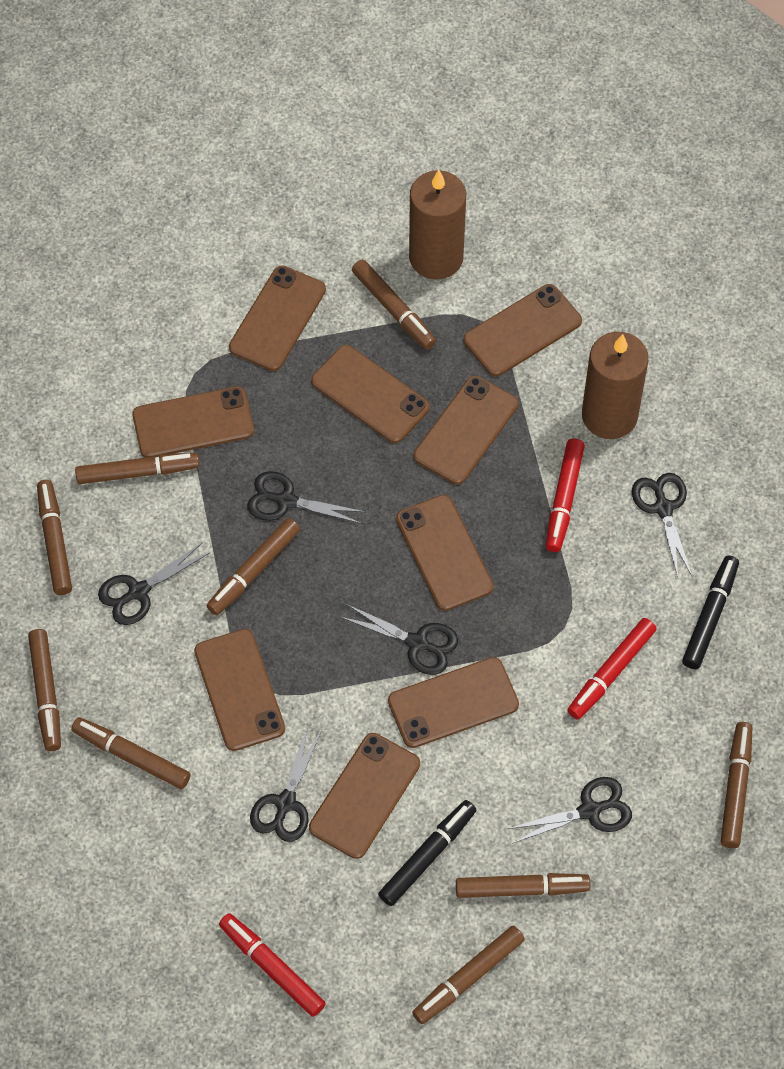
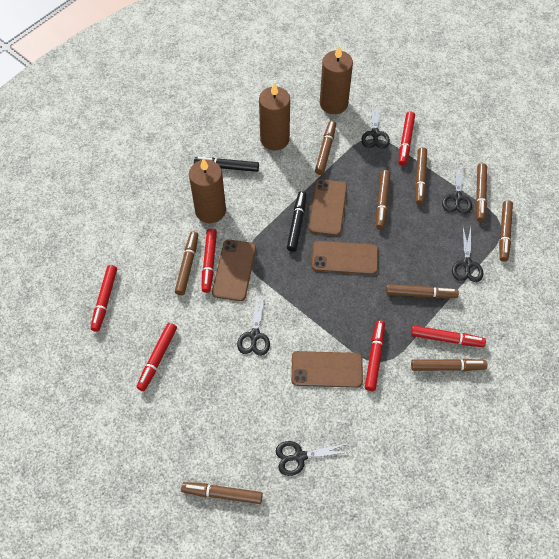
black scissors: 6 -> 5
brown candle: 2 -> 3
brown phone: 9 -> 4
red marker: 3 -> 6

